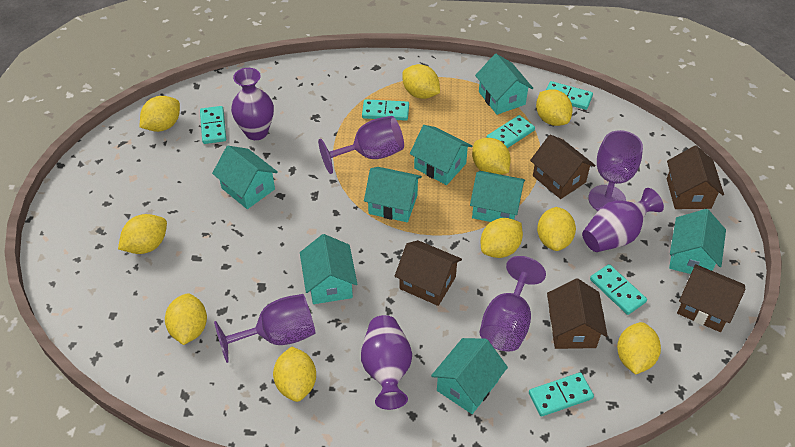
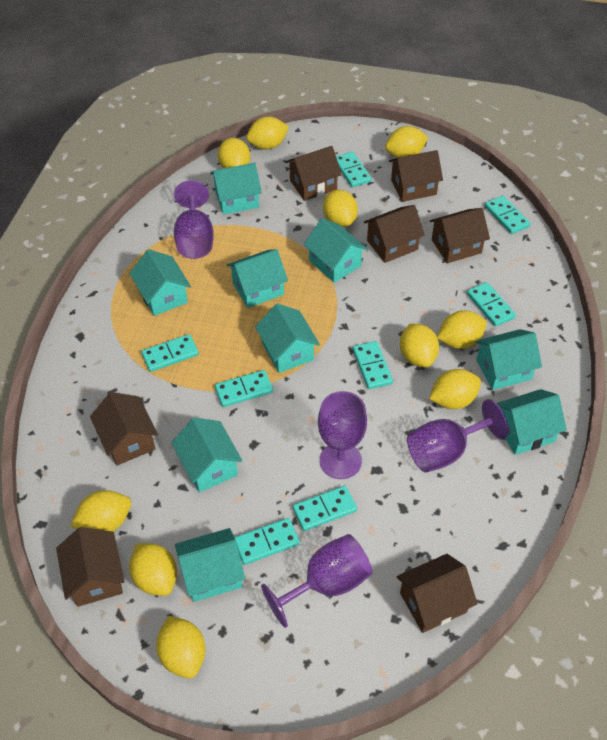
brown house: 5 -> 7
purple vase: 3 -> 0
turquoise domino: 6 -> 8
turquoise house: 8 -> 9

